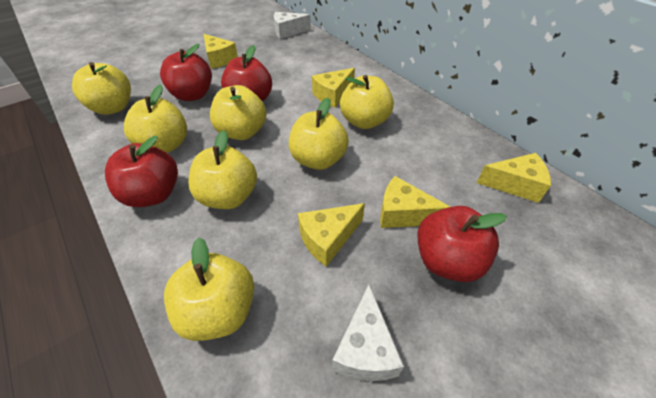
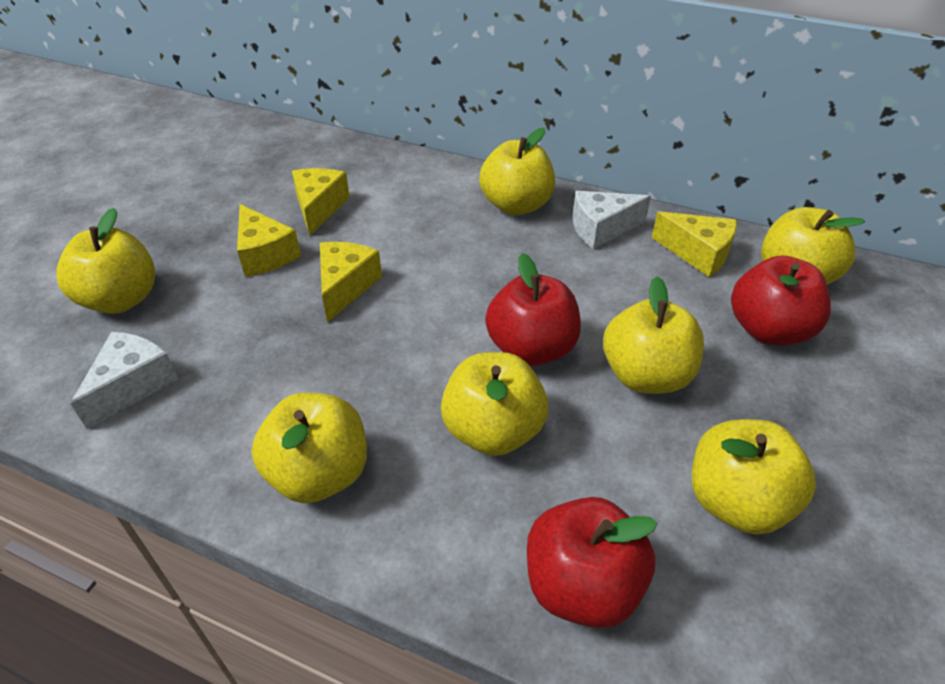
red apple: 4 -> 3
yellow cheese: 5 -> 4

